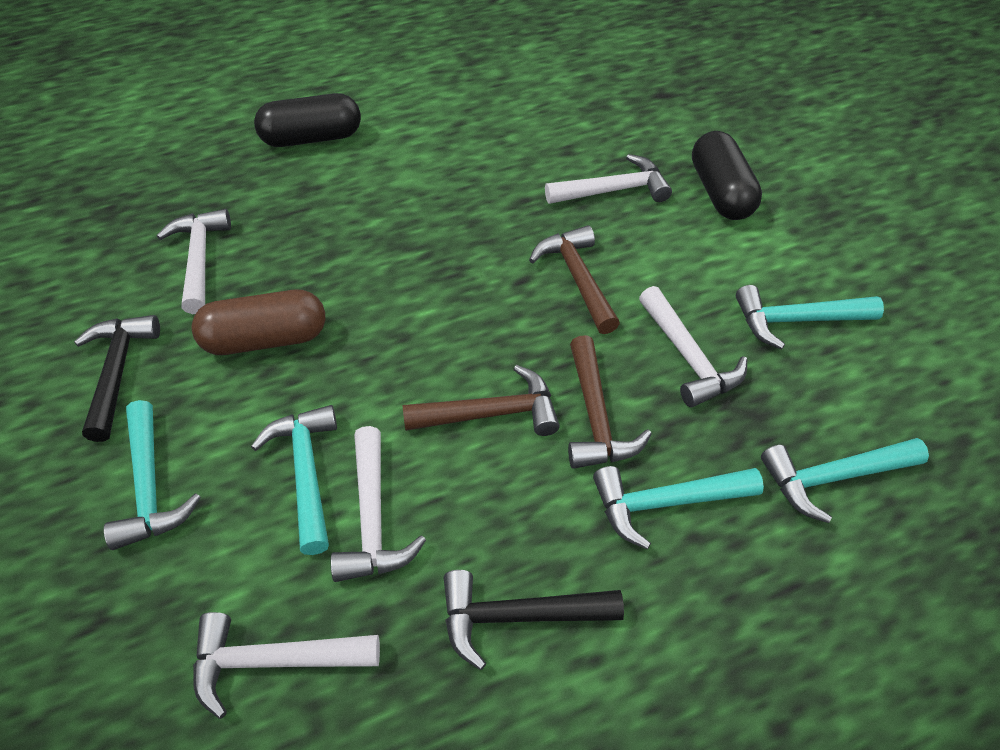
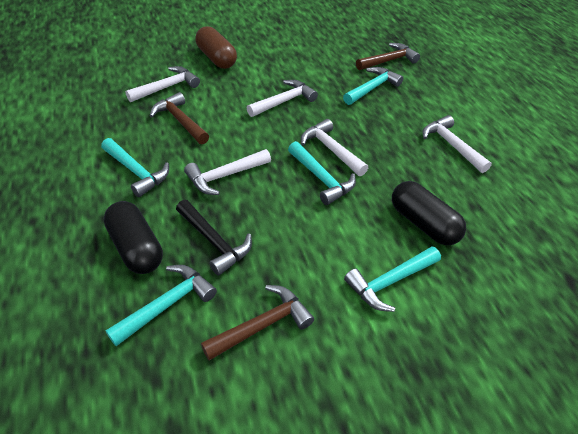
black hammer: 2 -> 1

